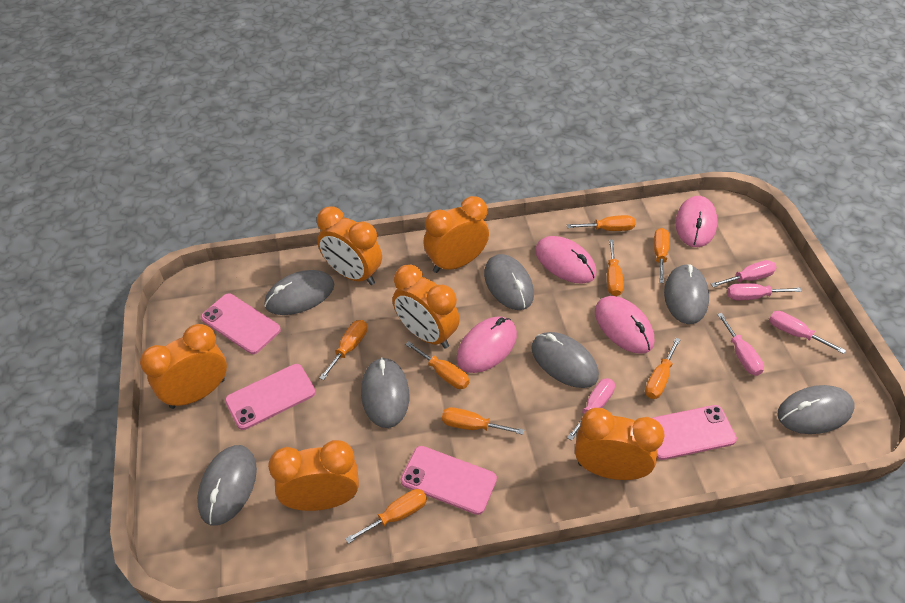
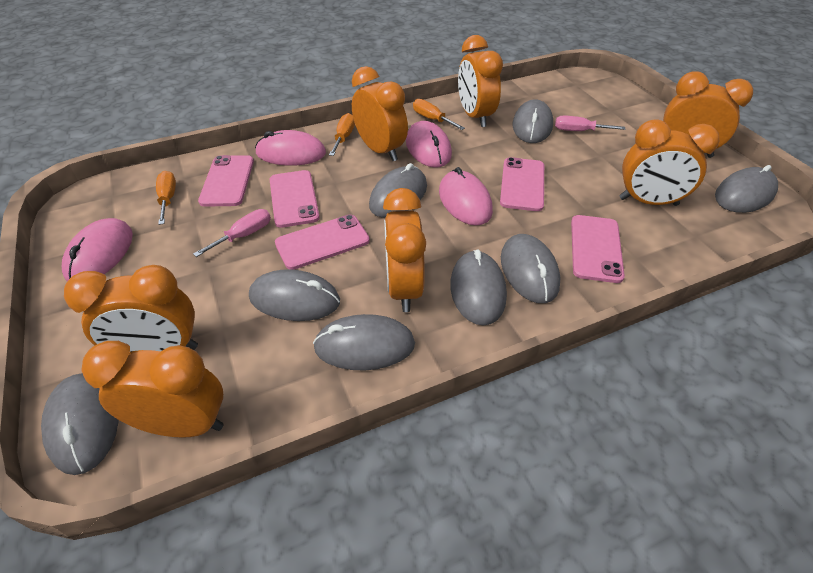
grey mouse: 7 -> 8
orange clock: 6 -> 7
orange screwdriver: 8 -> 3
pink phone: 4 -> 5
pink screwdriver: 5 -> 2

